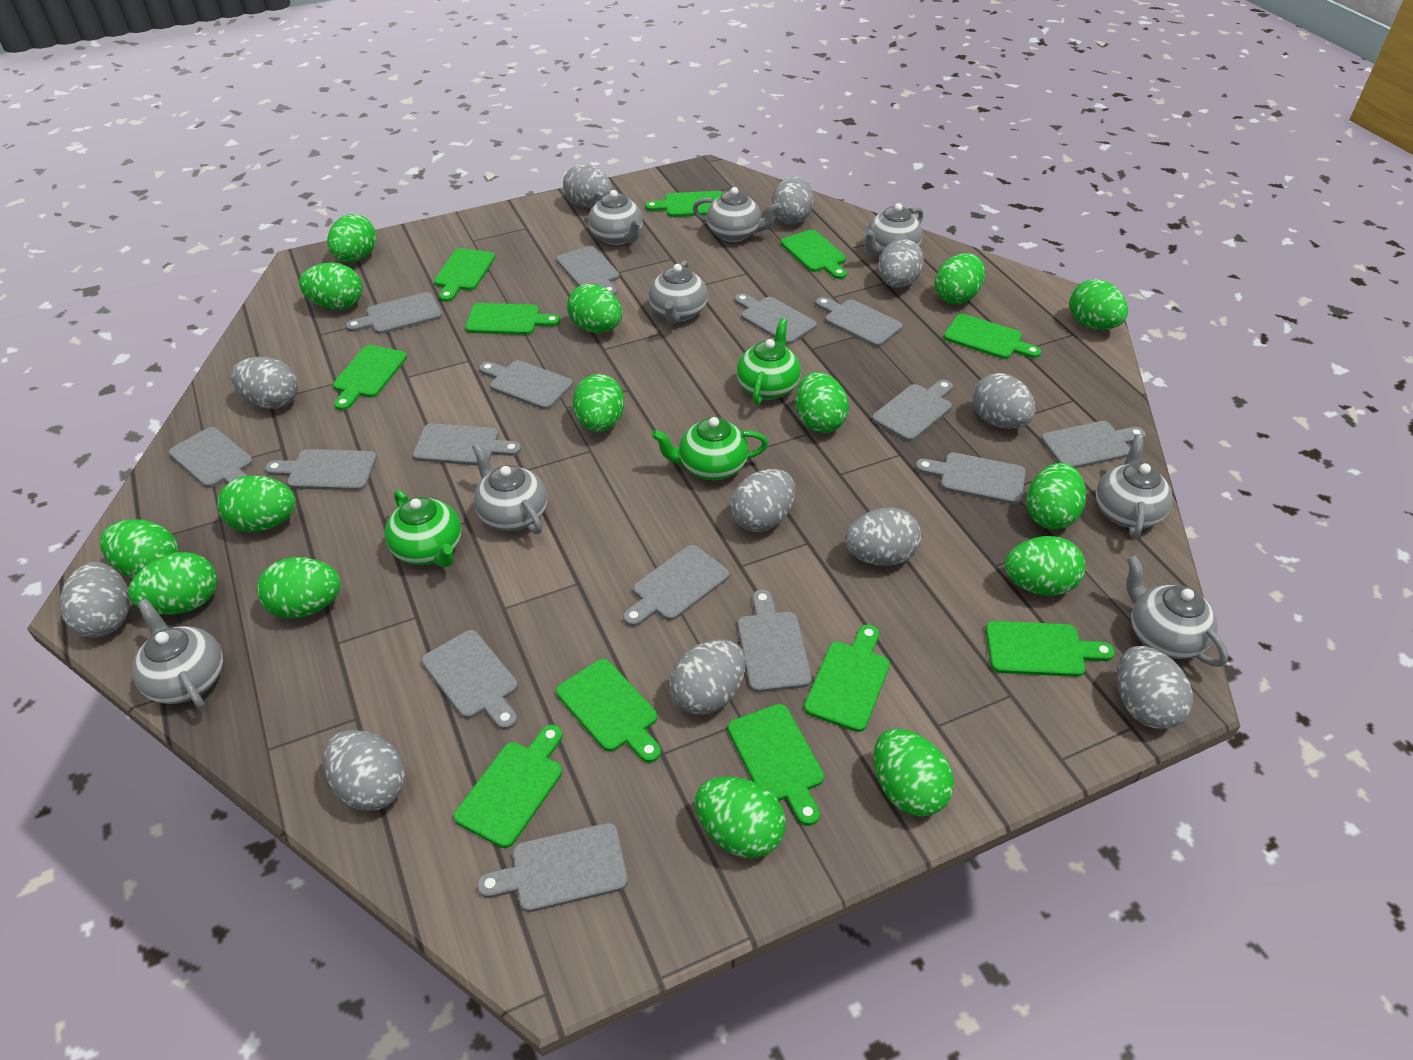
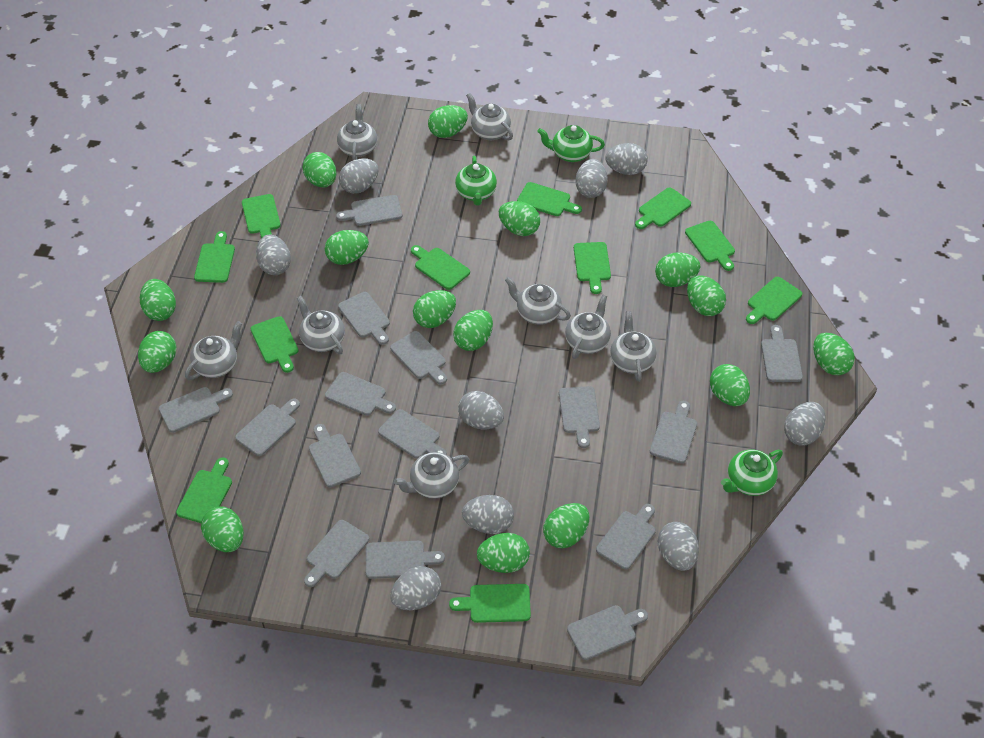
grey egg: 11 -> 9

